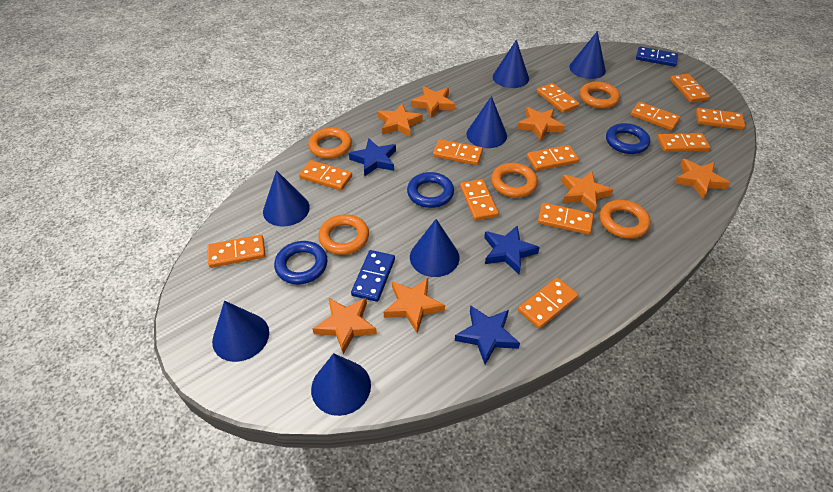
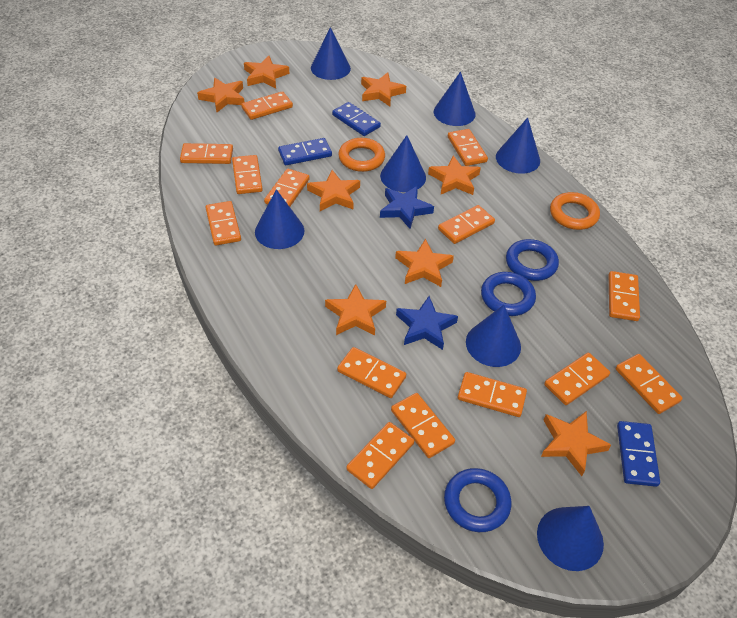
blue domino: 2 -> 3
blue star: 3 -> 2
orange domino: 12 -> 14
orange ring: 5 -> 2
orange star: 7 -> 8

